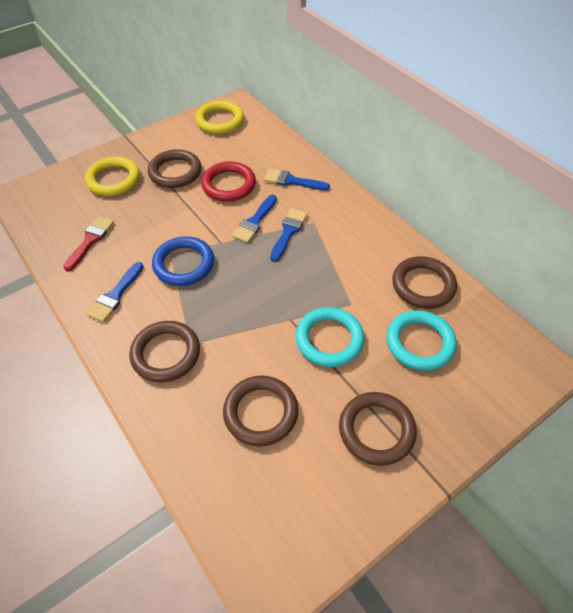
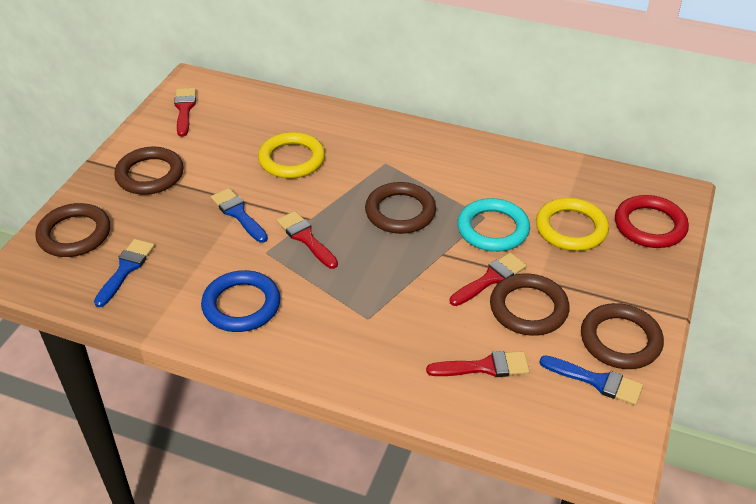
blue brush: 4 -> 3
red brush: 1 -> 4
turquoise ring: 2 -> 1

